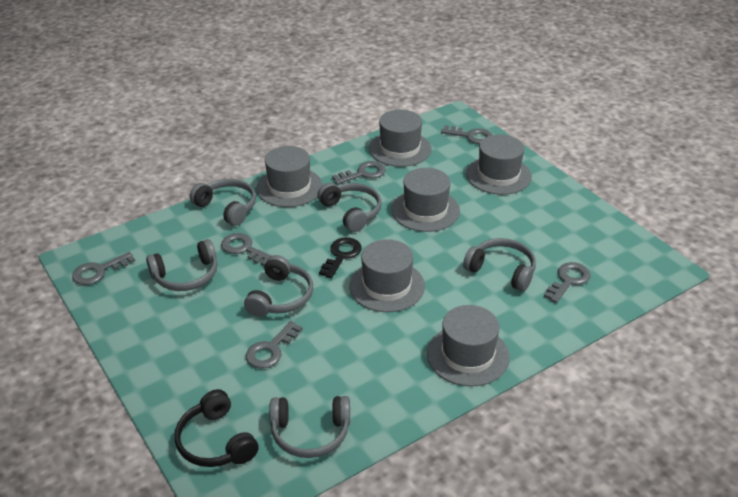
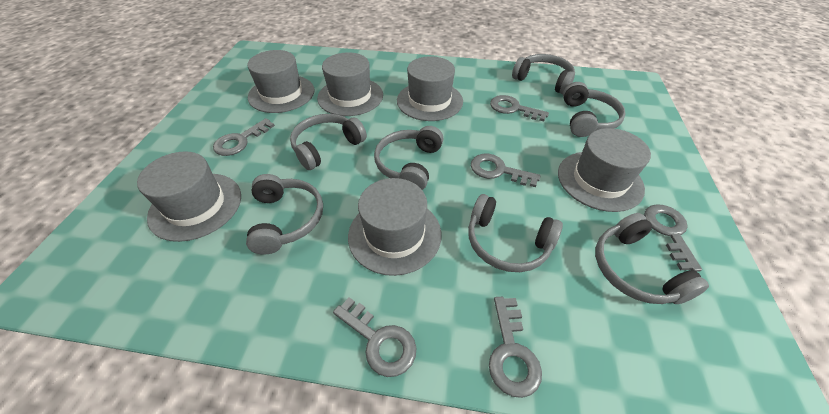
black headphones: 1 -> 0
black key: 1 -> 0
grey headphones: 6 -> 7

